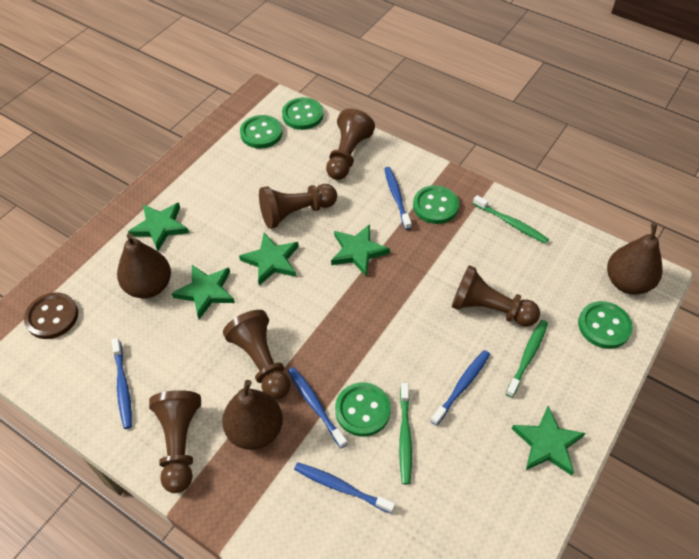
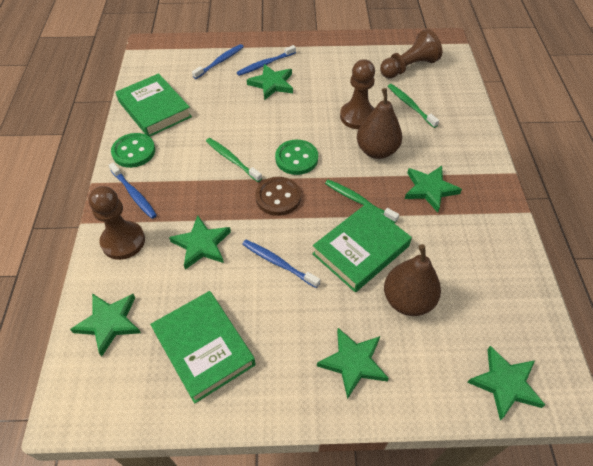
blue toothbrush: 5 -> 4
brown pawn: 5 -> 3
brown pear: 3 -> 2
green book: 0 -> 3
green button: 5 -> 2
green star: 5 -> 6

